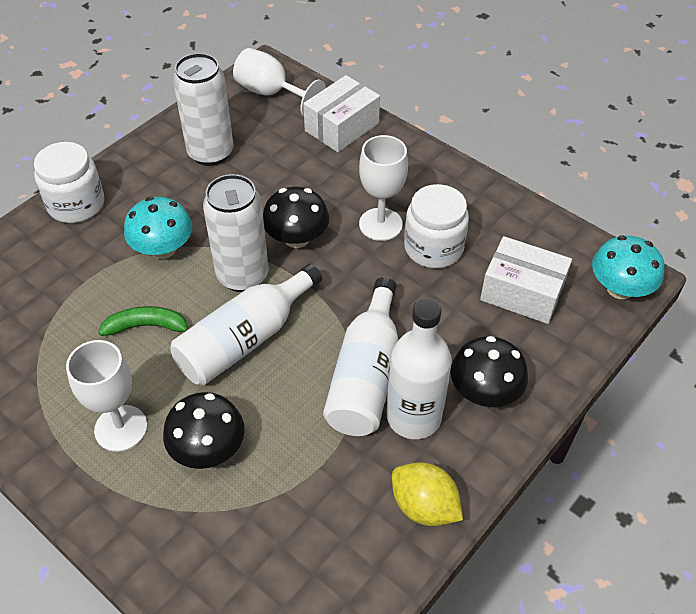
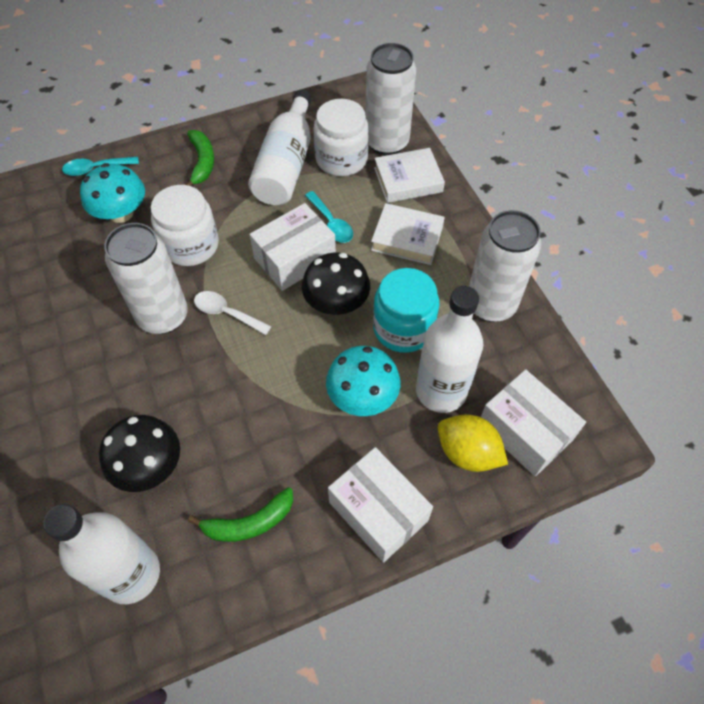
black mushroom: 3 -> 2
green banana: 1 -> 2
turquoise jar: 0 -> 1
turquoise spoon: 0 -> 2
white book: 0 -> 2
white box: 2 -> 3
white can: 2 -> 3
white goblet: 3 -> 0
white spoon: 0 -> 1

